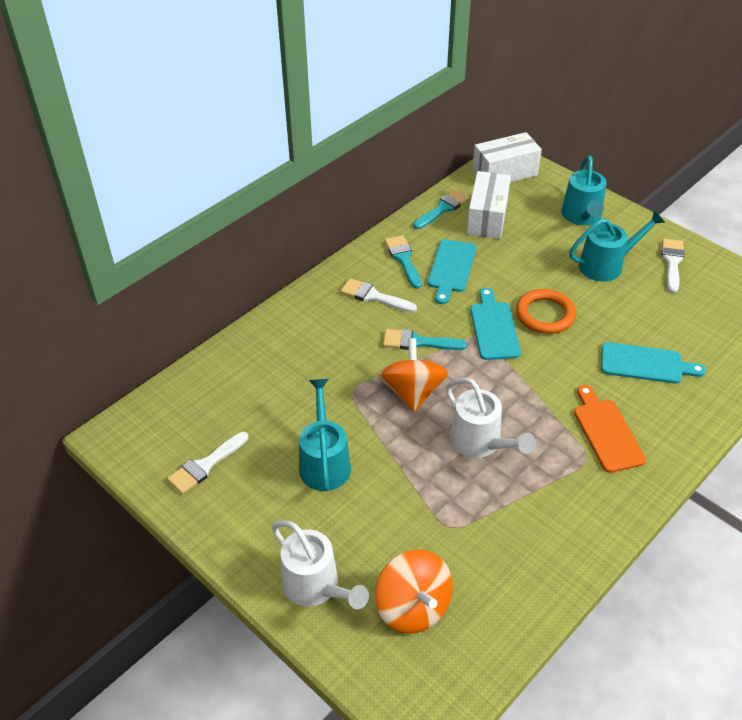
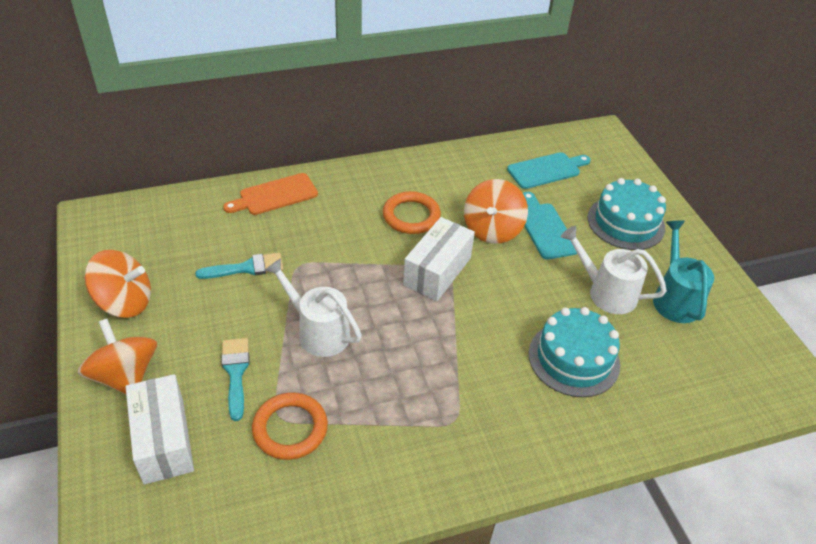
orange ring: 1 -> 2
orange spinning top: 2 -> 3
turquoise brush: 3 -> 2
turquoise cake: 0 -> 2
turquoise cutting board: 3 -> 2
turquoise watering can: 3 -> 1
white brush: 3 -> 0

